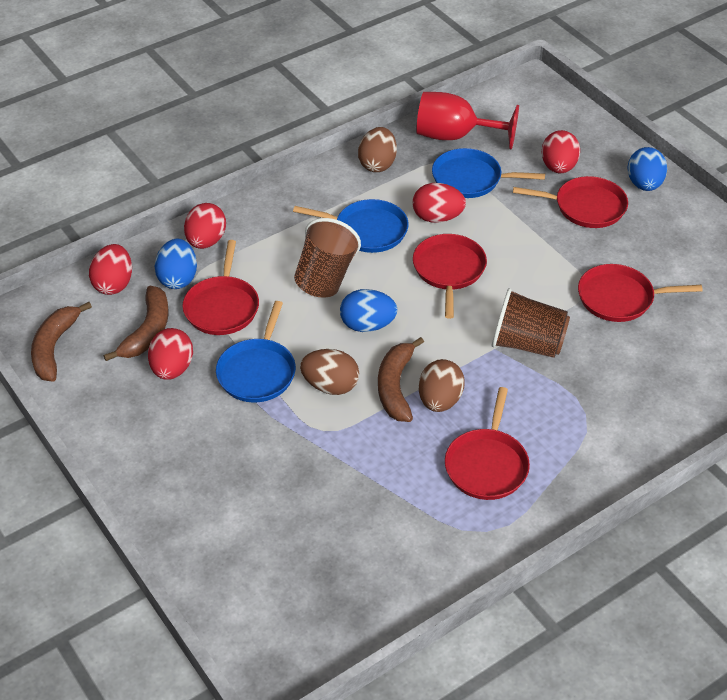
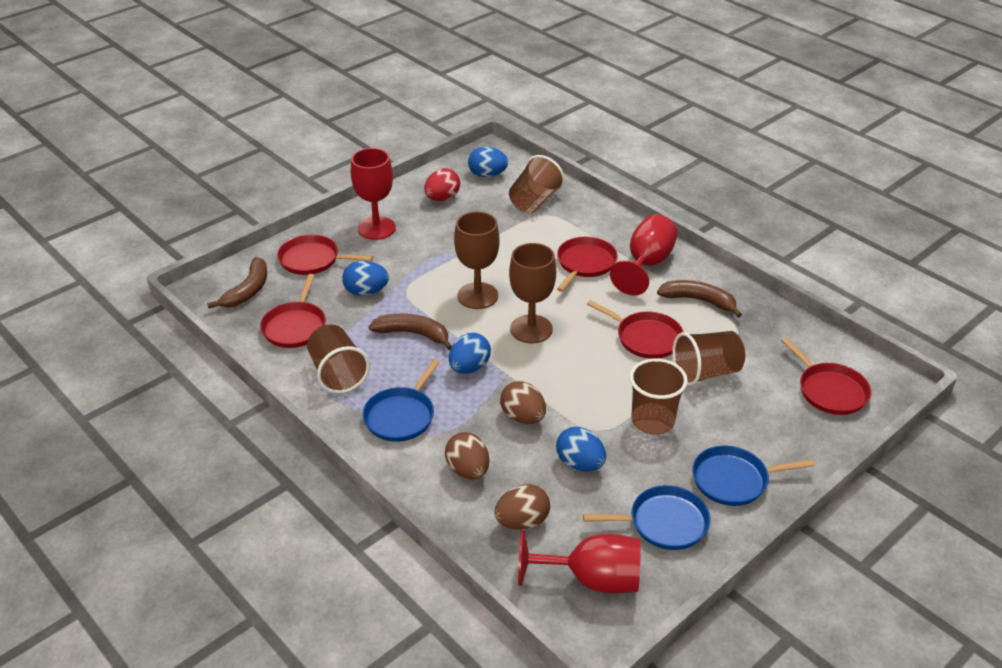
blue egg: 3 -> 4
brown cup: 2 -> 4
brown goblet: 0 -> 2
red egg: 5 -> 1
red goblet: 1 -> 3

